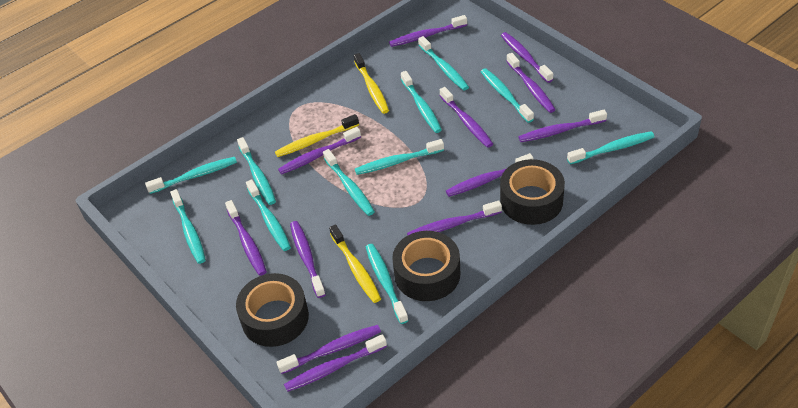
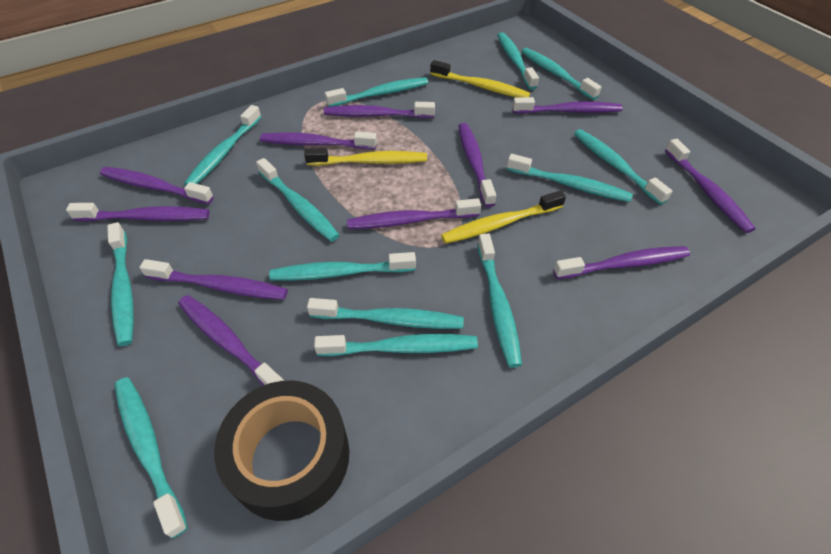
black tape: 3 -> 1
purple toothbrush: 12 -> 11
turquoise toothbrush: 11 -> 13

